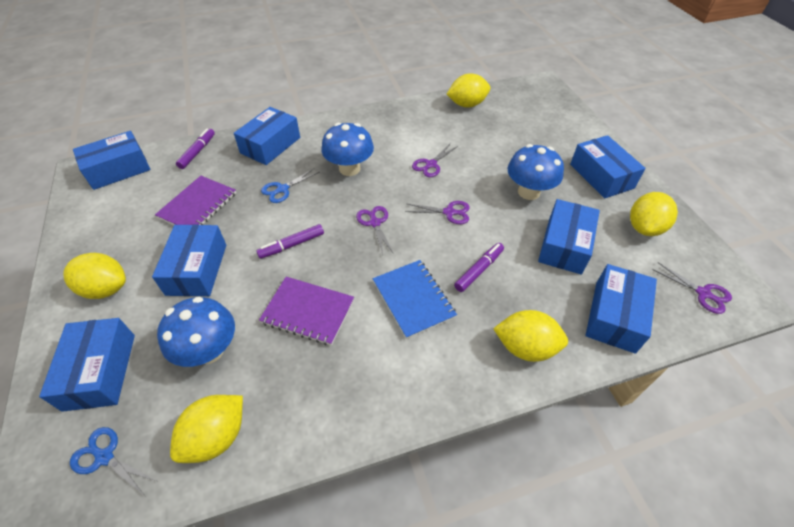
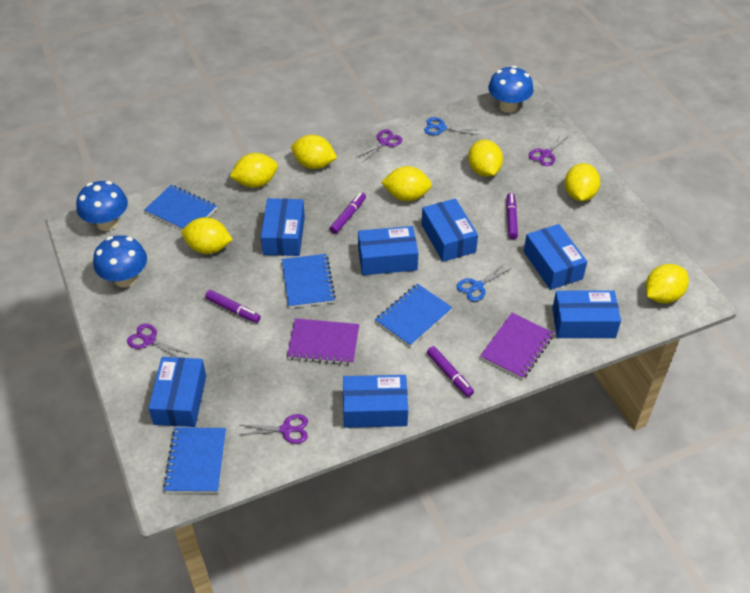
blue notebook: 1 -> 4
purple marker: 3 -> 4
yellow lemon: 5 -> 7

